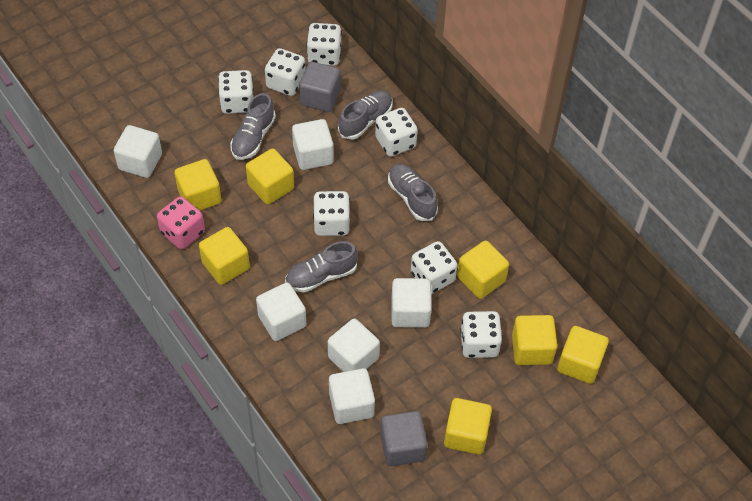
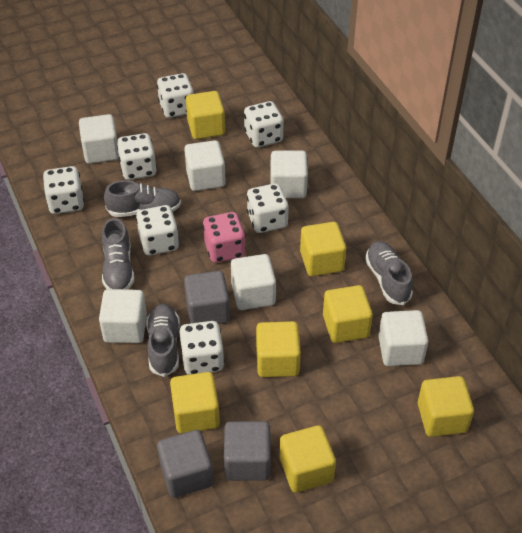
grey cube: 2 -> 3

